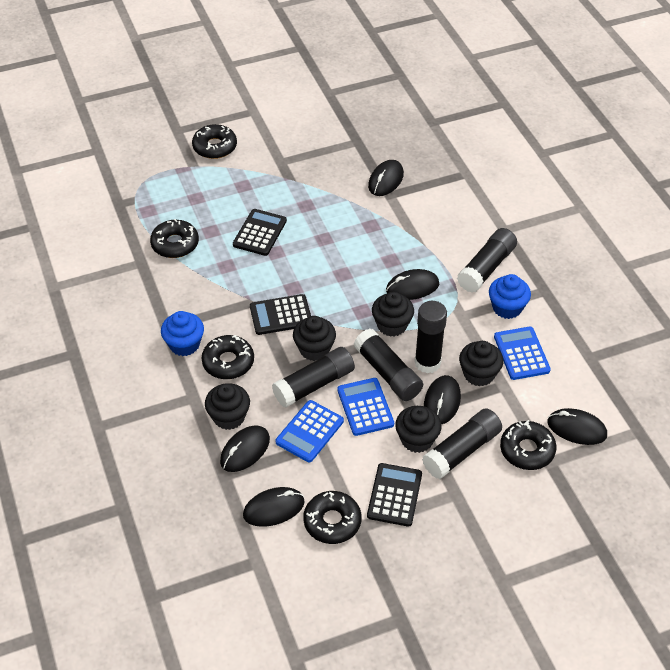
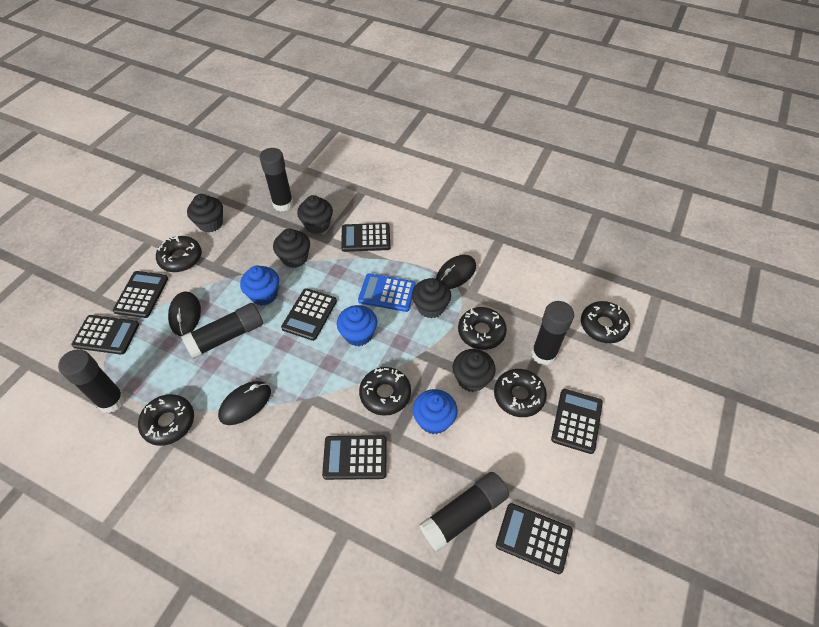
black calculator: 3 -> 7
black donut: 5 -> 6
black mouse: 6 -> 3
blue calculator: 3 -> 1
blue cupcake: 2 -> 3

